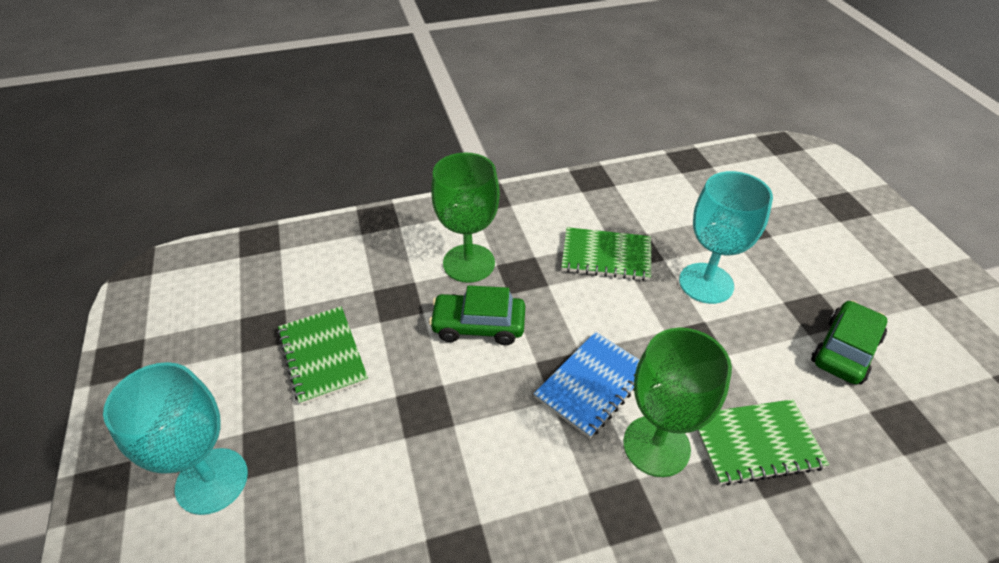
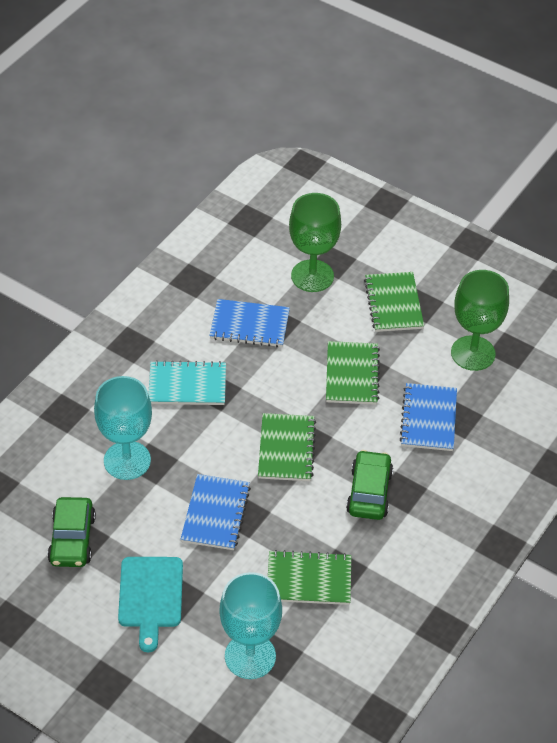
blue notebook: 1 -> 3
green notebook: 3 -> 4
turquoise cutting board: 0 -> 1
turquoise notebook: 0 -> 1

